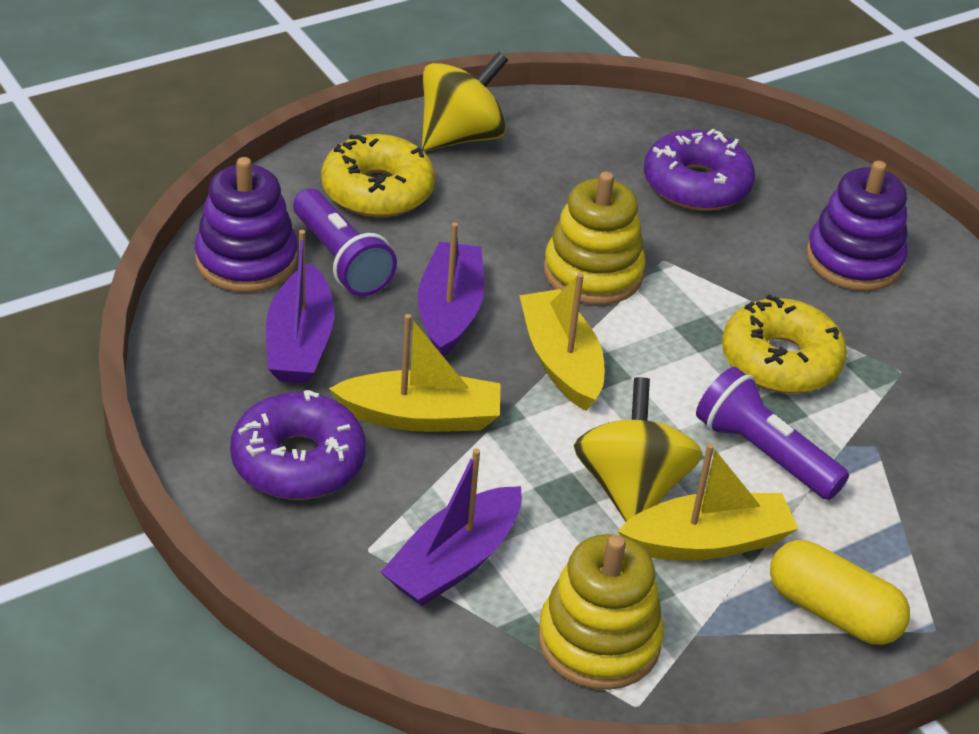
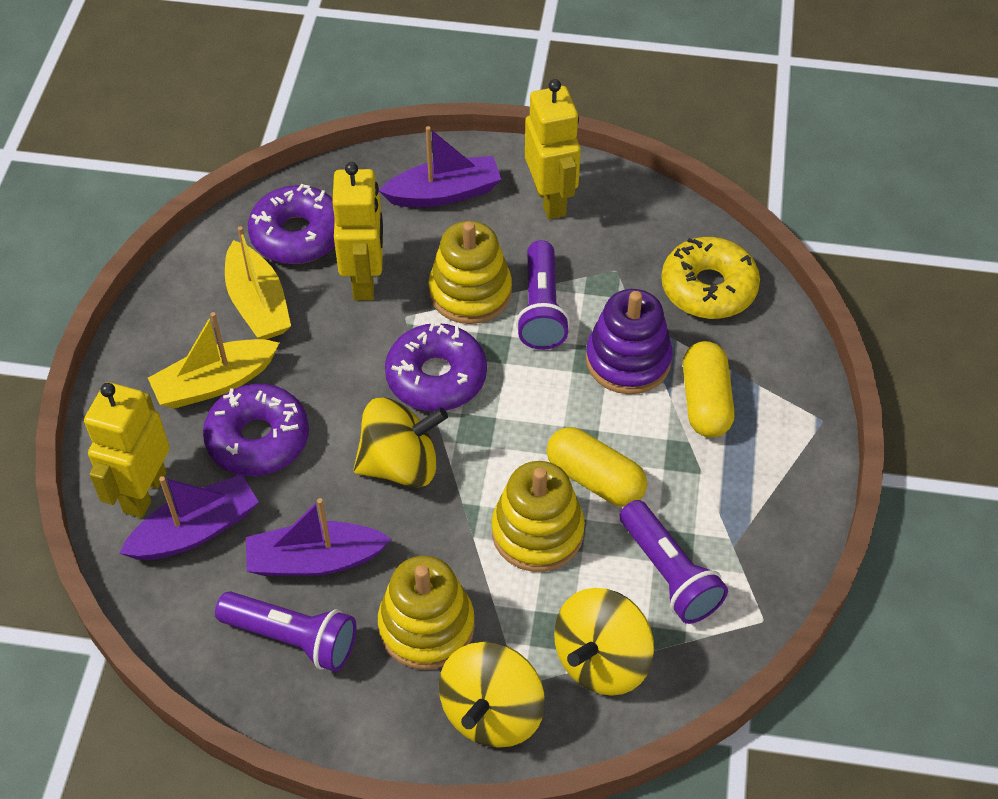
purple donut: 2 -> 3
purple flashlight: 2 -> 3
purple stacking toy: 2 -> 1
yellow boat: 3 -> 2
yellow capsule: 1 -> 2
yellow donut: 2 -> 1
yellow robot: 0 -> 3
yellow spinning top: 2 -> 3
yellow stacking toy: 2 -> 3

